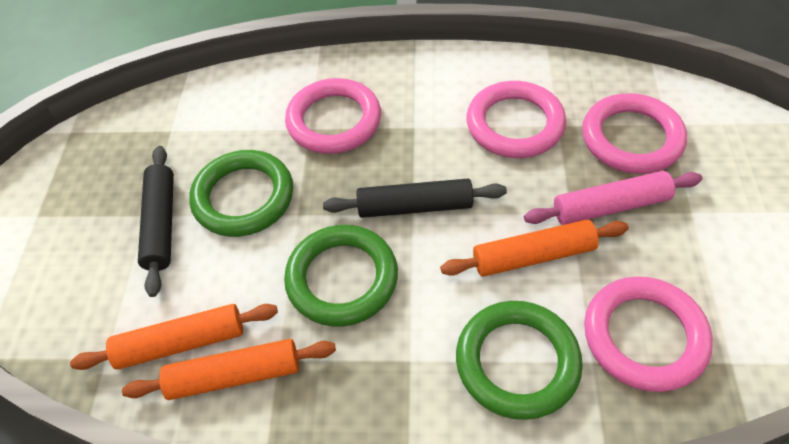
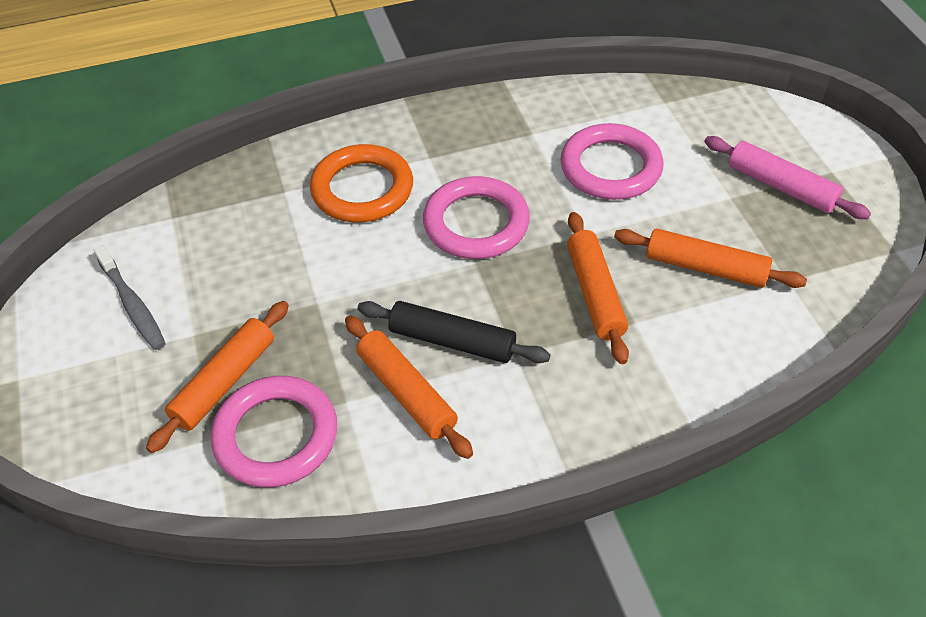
black rolling pin: 2 -> 1
green ring: 3 -> 0
grey toothbrush: 0 -> 1
orange ring: 0 -> 1
orange rolling pin: 3 -> 4
pink ring: 4 -> 3

